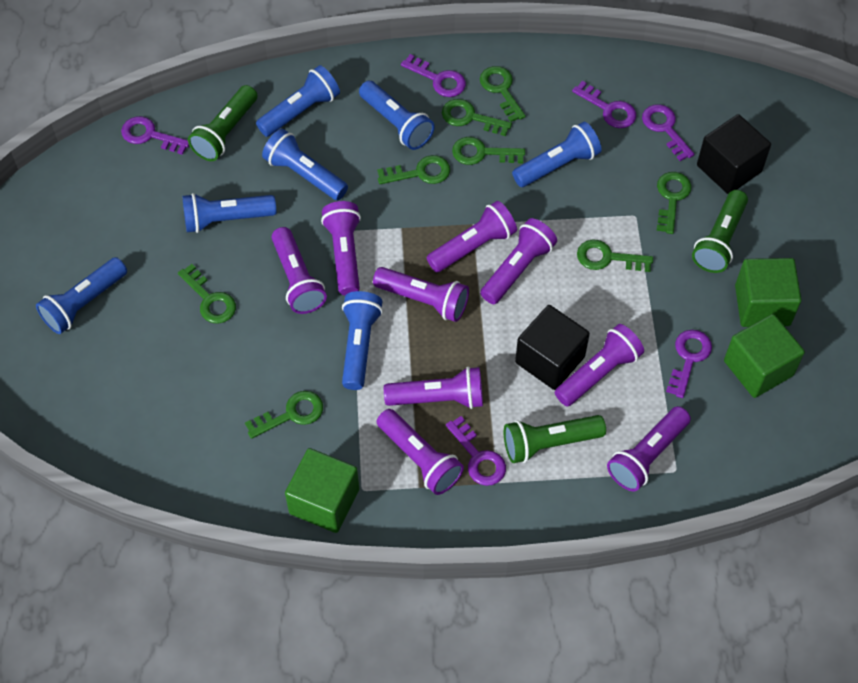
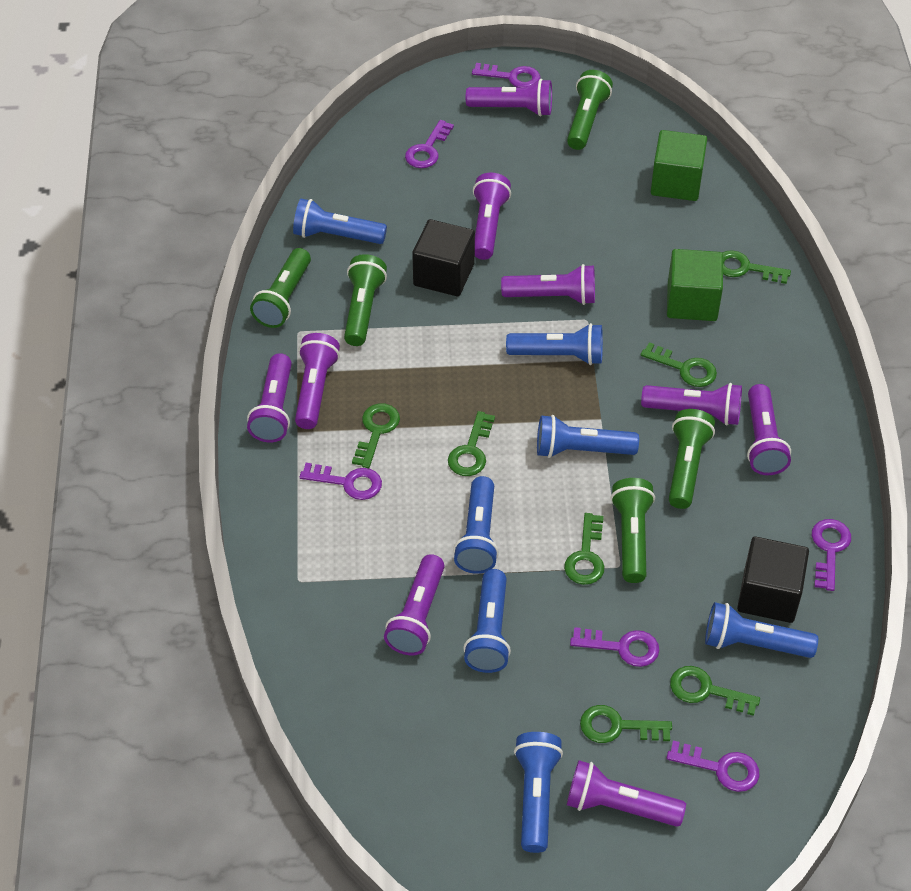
green cube: 3 -> 2
green flashlight: 3 -> 5
green key: 8 -> 7

